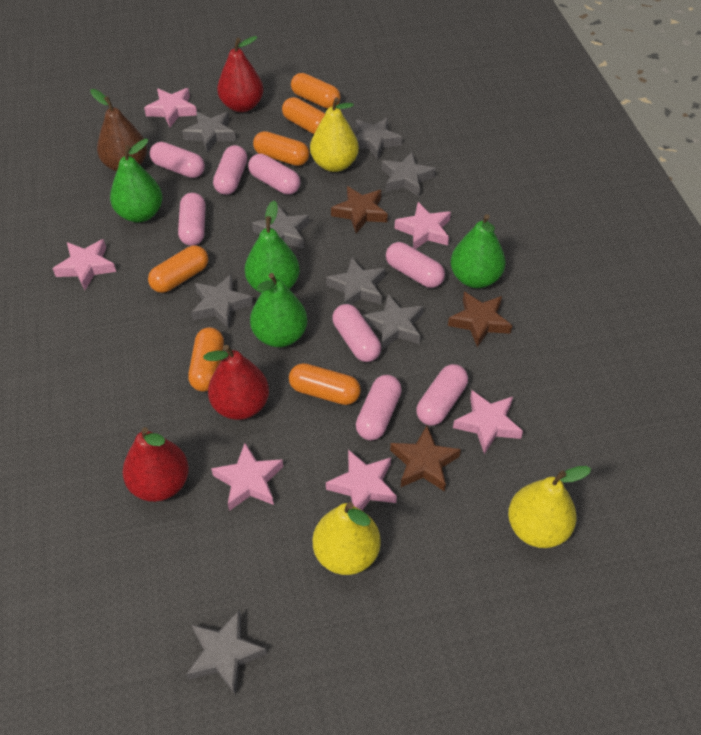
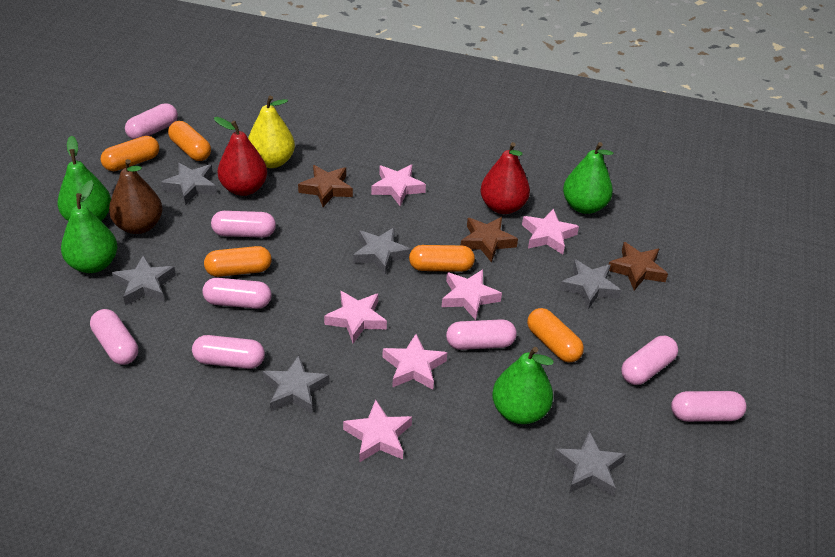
grey star: 8 -> 6
orange capsule: 6 -> 5
red pear: 3 -> 2
yellow pear: 3 -> 1

